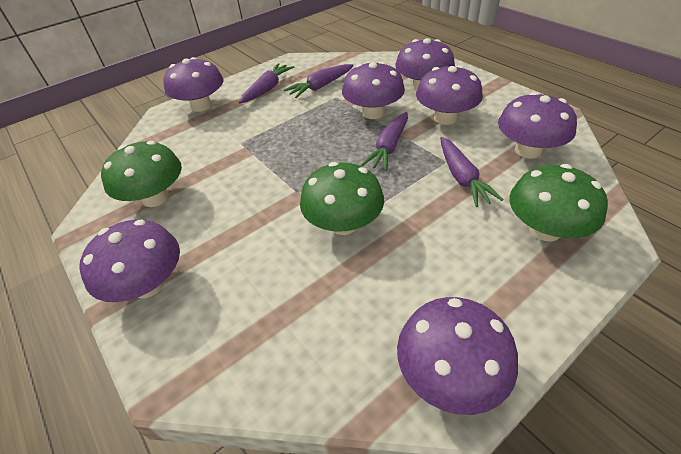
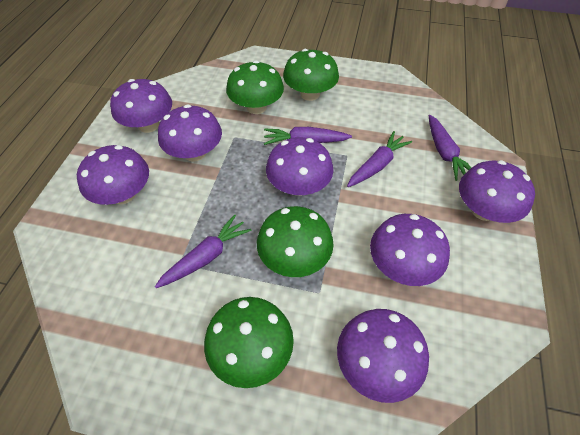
green mushroom: 3 -> 4

